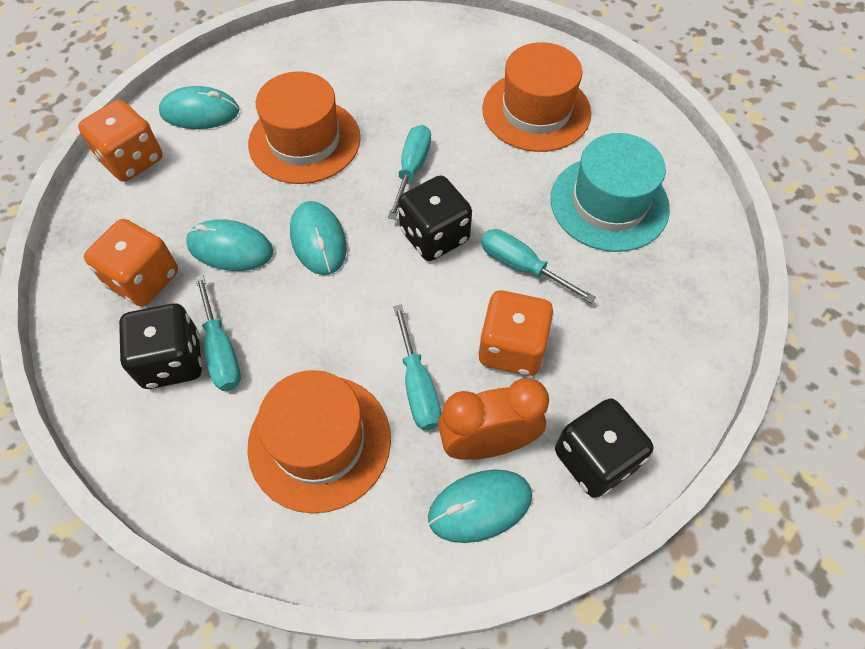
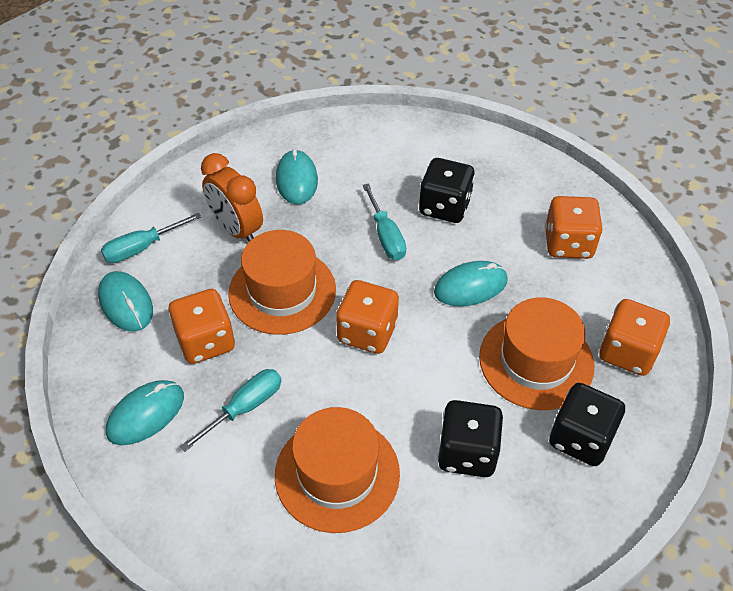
orange dice: 3 -> 4
turquoise hat: 1 -> 0
turquoise screwdriver: 4 -> 3

